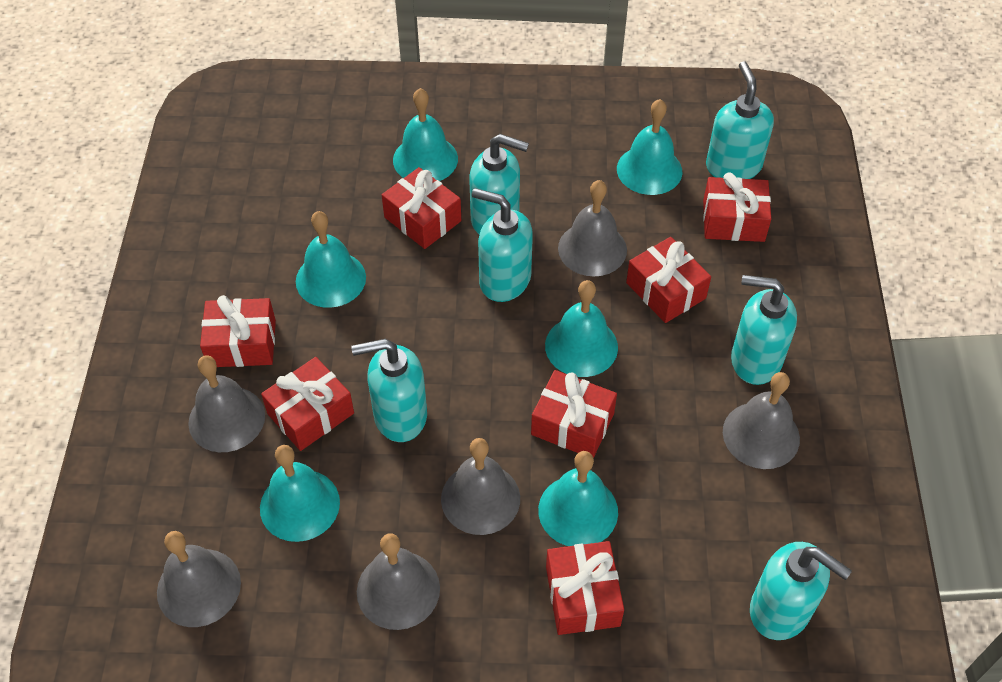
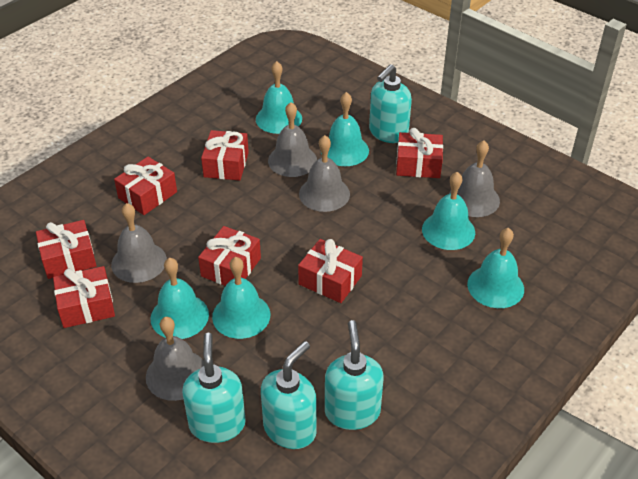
grey bell: 6 -> 5
turquoise soap dispenser: 6 -> 4

